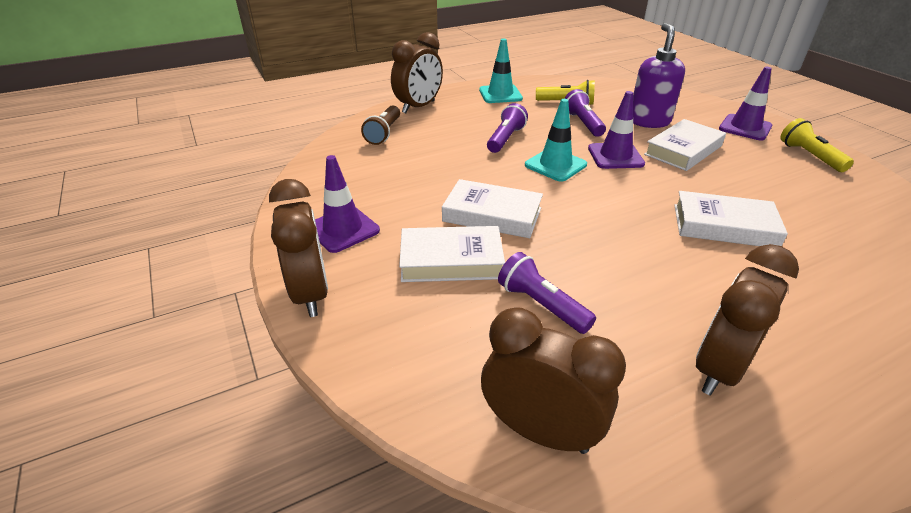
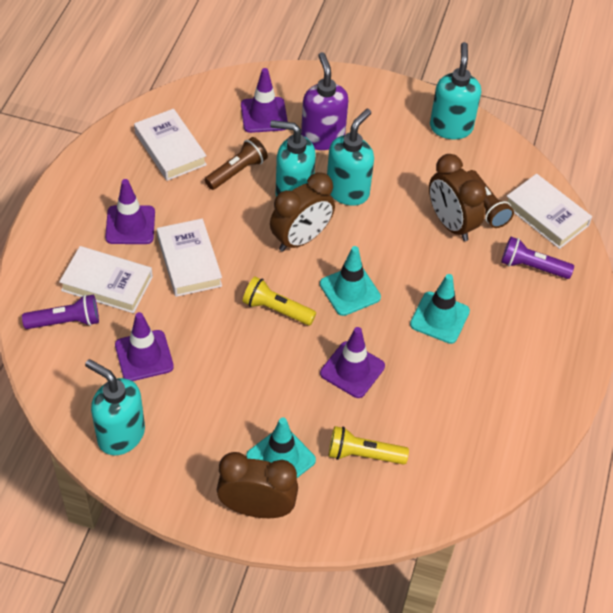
brown clock: 4 -> 3
brown flashlight: 1 -> 2
purple flashlight: 3 -> 2
purple traffic cone: 3 -> 4
turquoise soap dispenser: 0 -> 4
turquoise traffic cone: 2 -> 3

